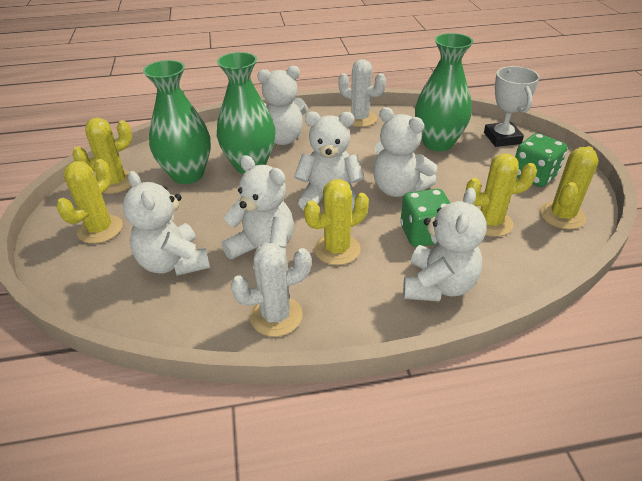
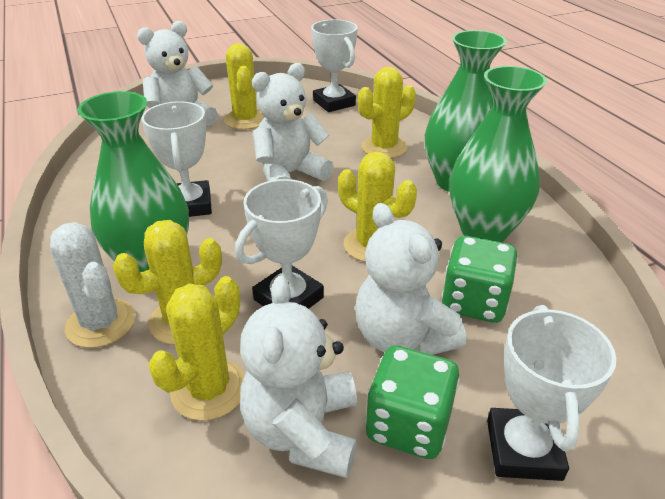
white cactus: 2 -> 1
white teddy bear: 6 -> 4
white trophy: 1 -> 4

